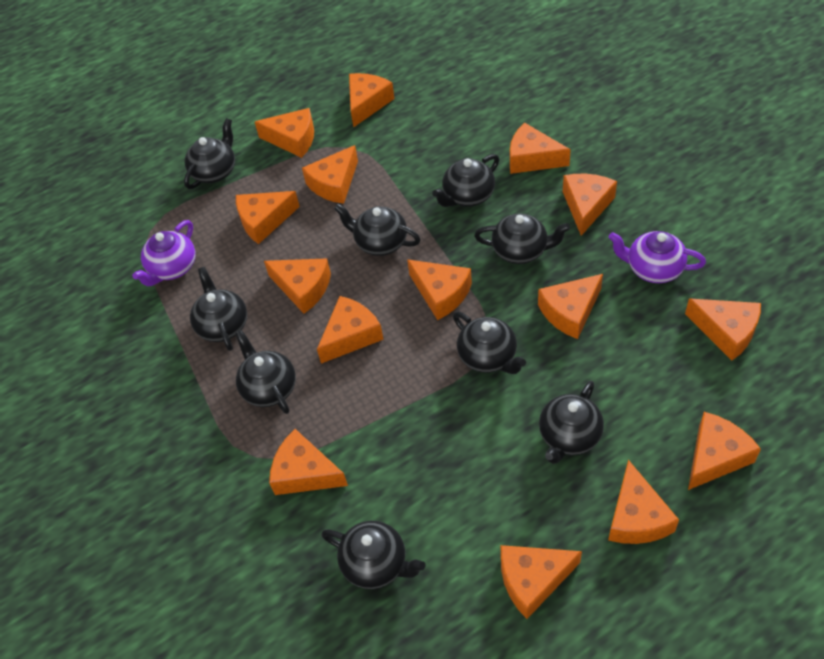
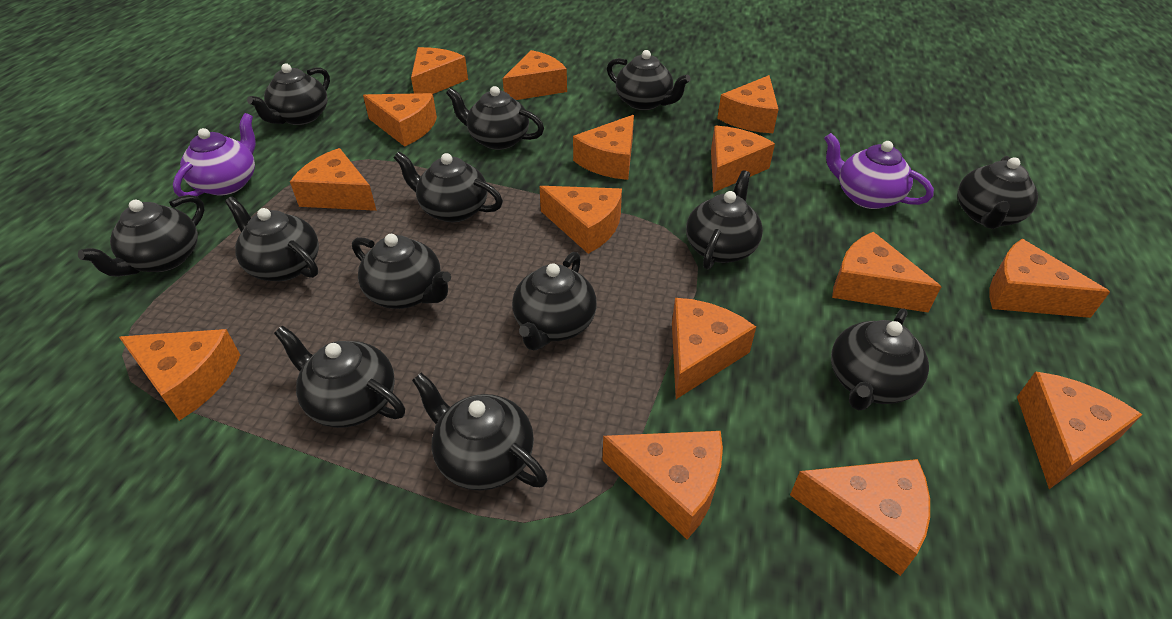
black teapot: 9 -> 13

